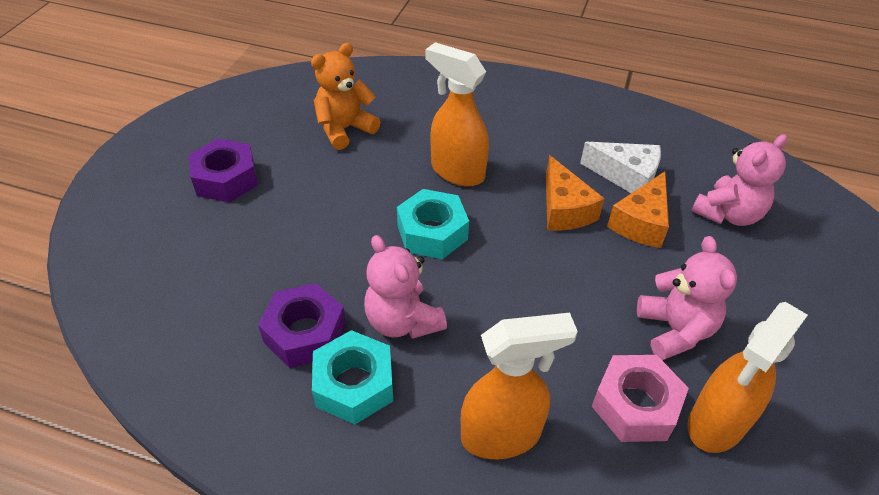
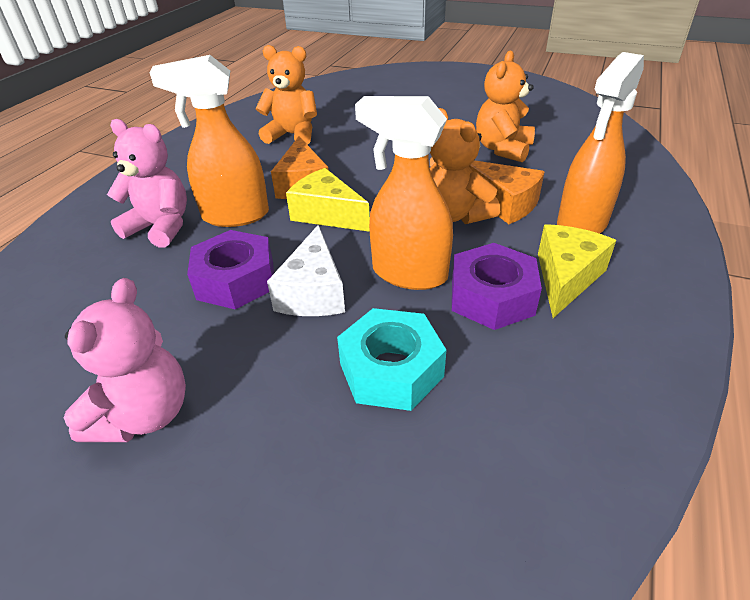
orange teddy bear: 1 -> 3
pink nut: 1 -> 0
pink teddy bear: 3 -> 2
turquoise nut: 2 -> 1
yellow cheese: 0 -> 2

